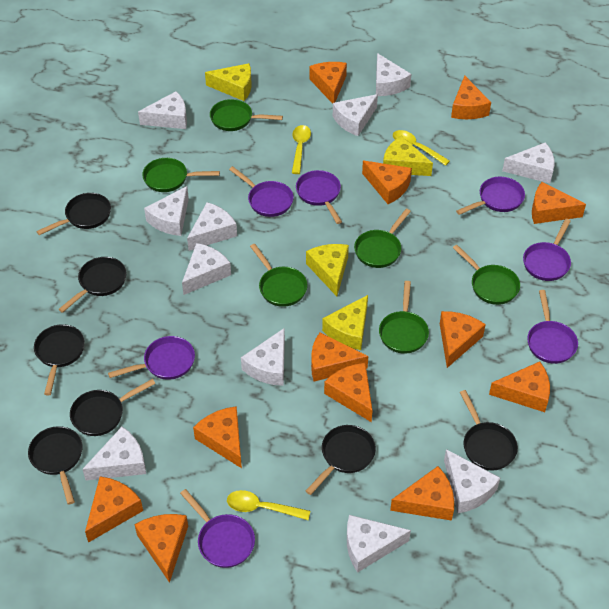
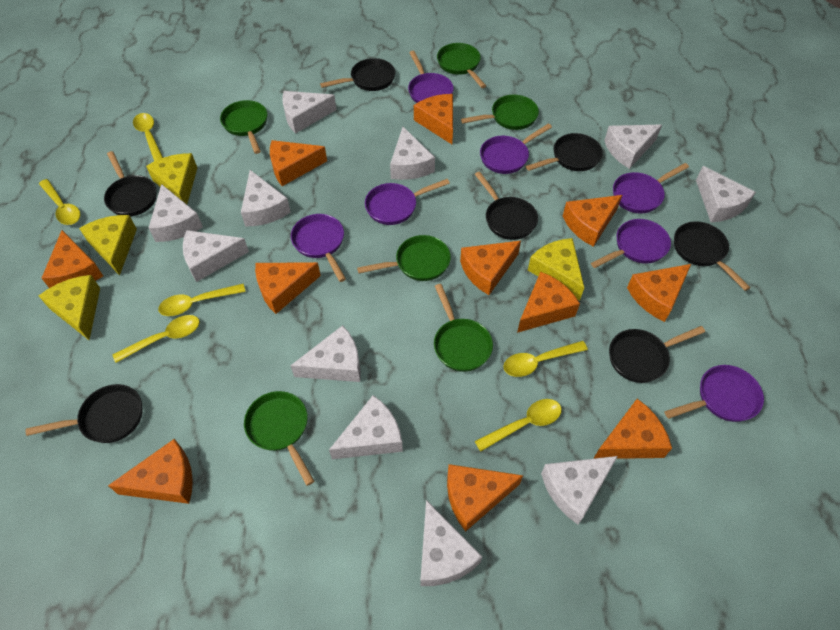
orange cheese: 12 -> 11
yellow spoon: 3 -> 6

